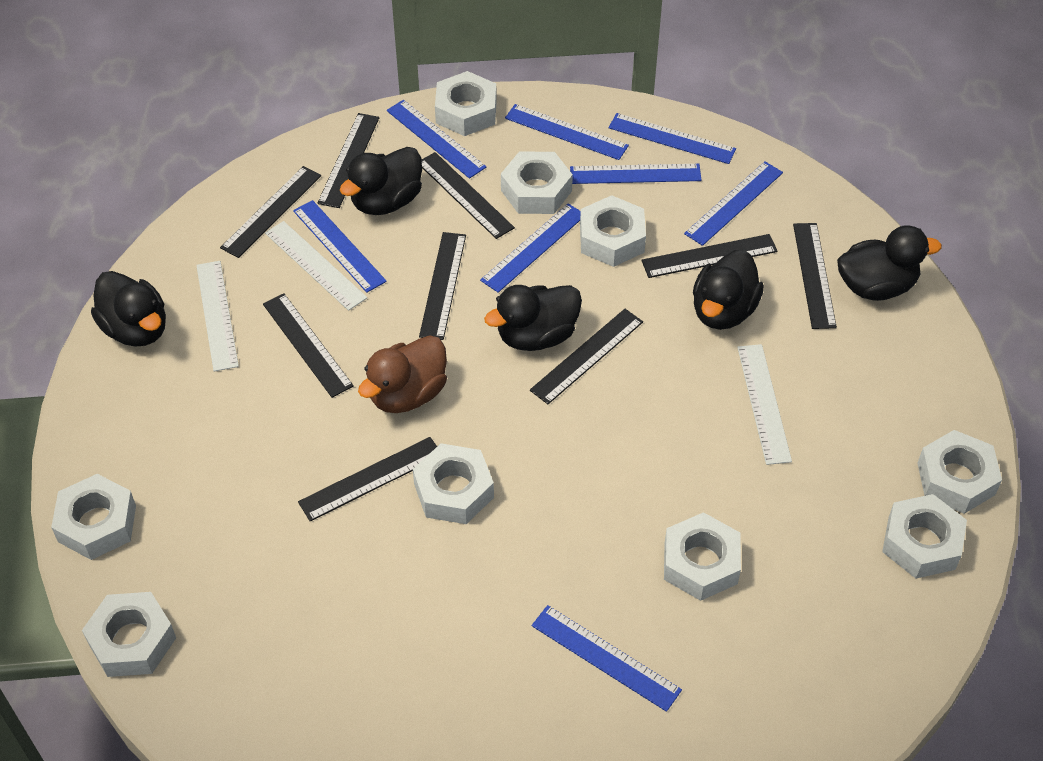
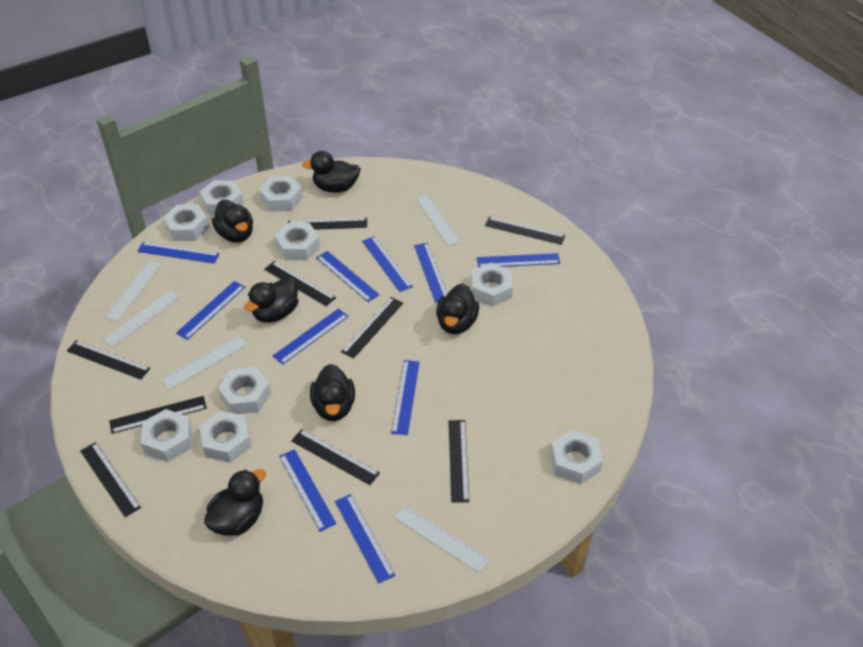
black duck: 5 -> 6
blue ruler: 8 -> 10
brown duck: 1 -> 0
white ruler: 3 -> 5

